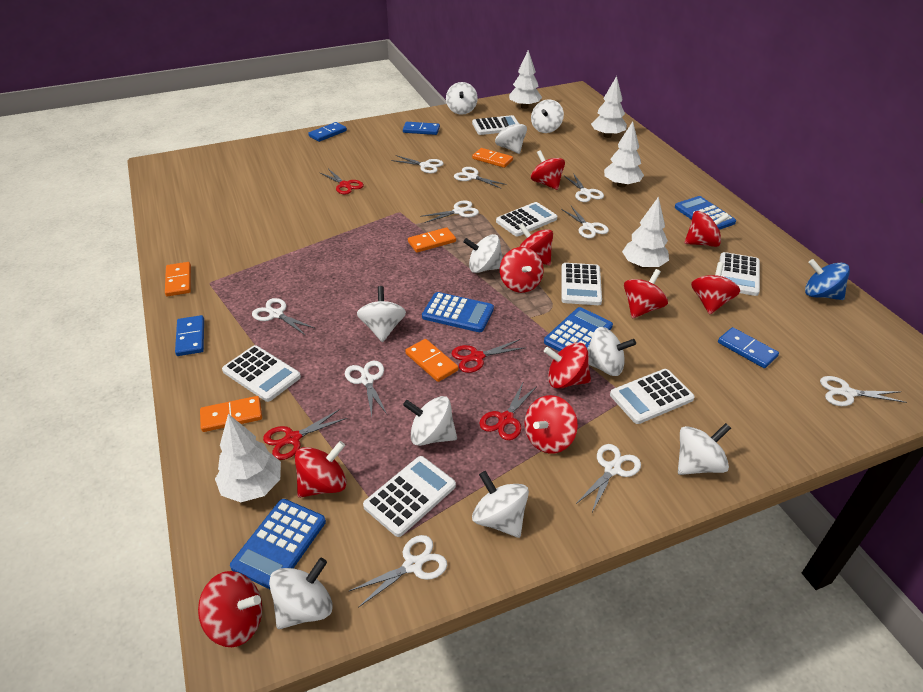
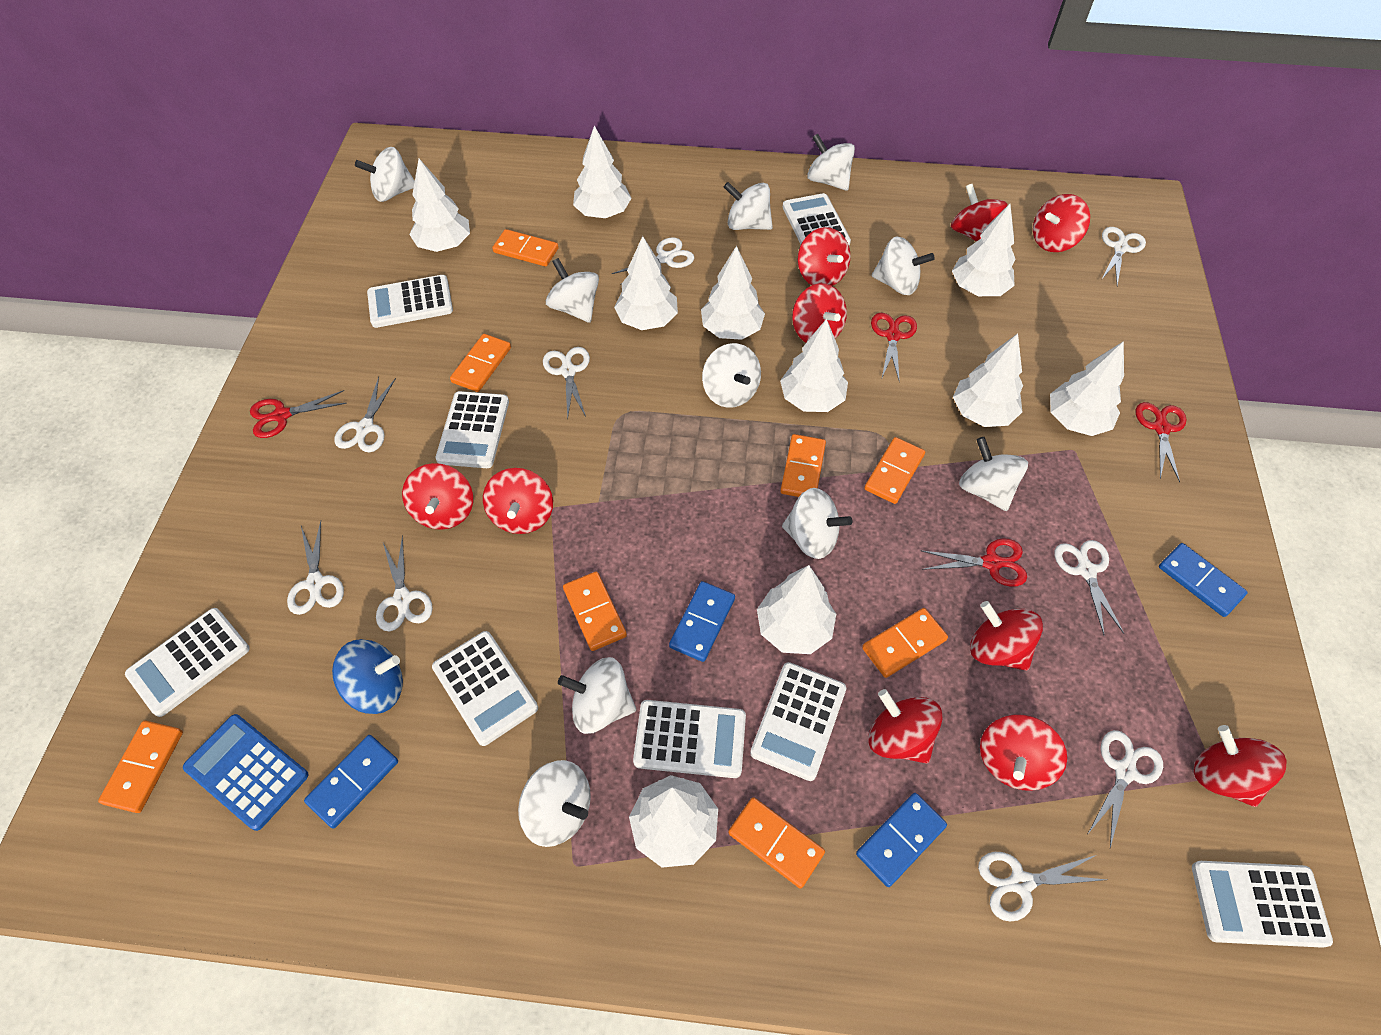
blue calculator: 4 -> 1
orange domino: 5 -> 8
white calculator: 7 -> 8
white scissors: 10 -> 9
white tree: 5 -> 10

